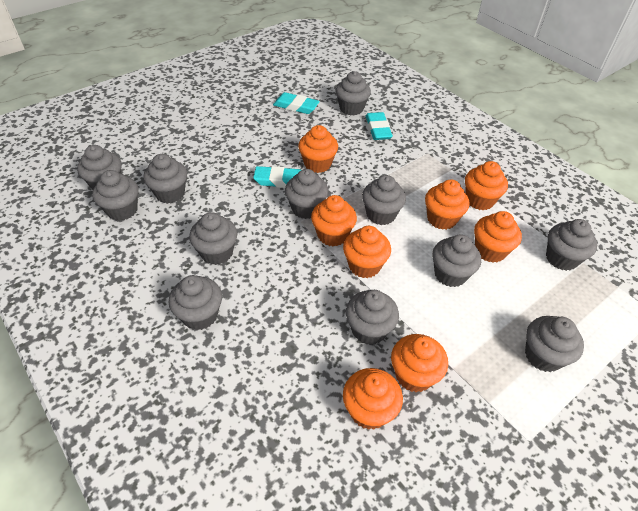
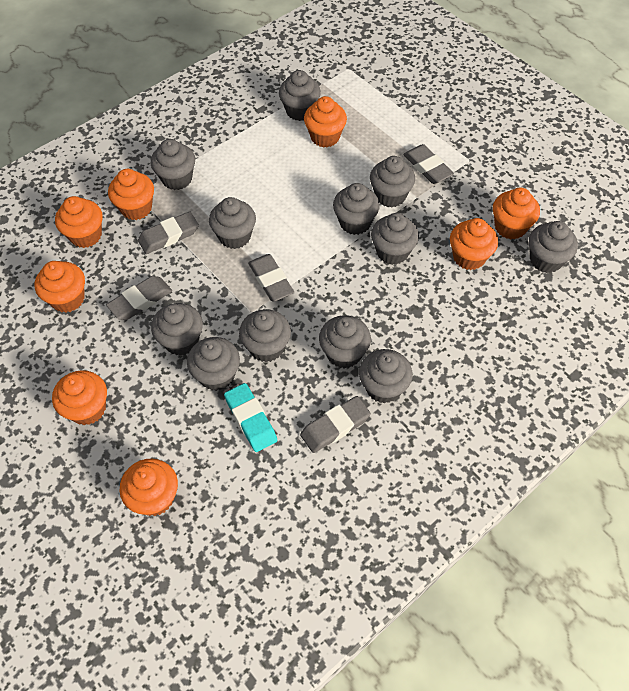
grey eraser: 0 -> 5
turquoise eraser: 3 -> 1

